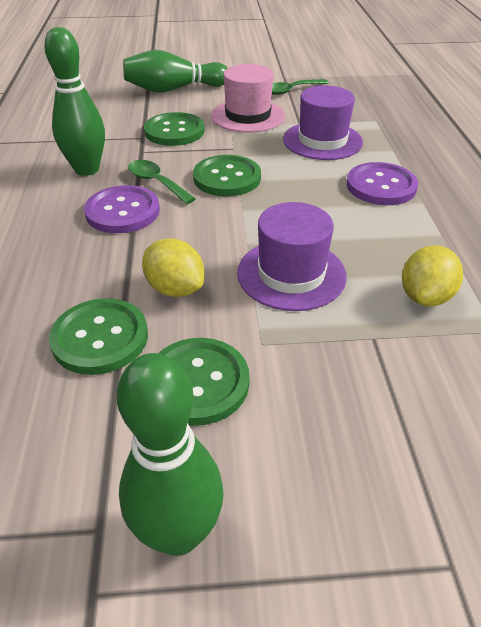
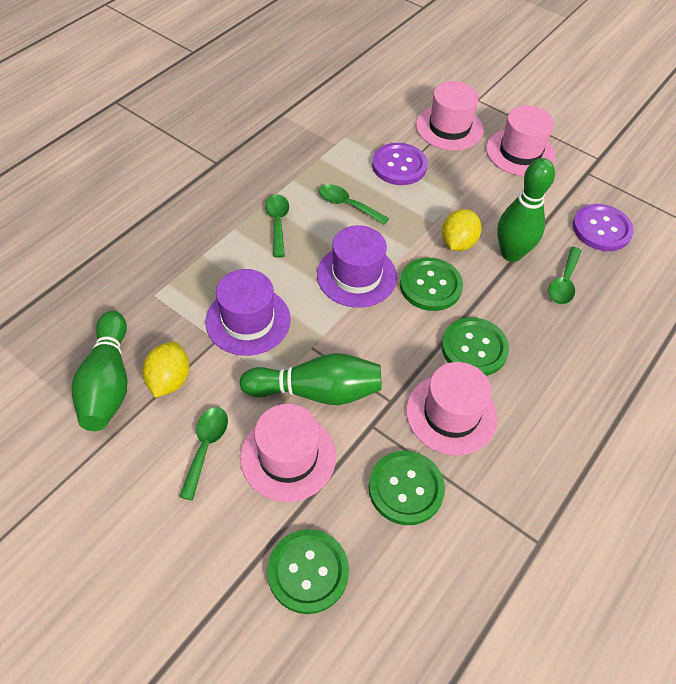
green spoon: 2 -> 4
pink hat: 1 -> 4

